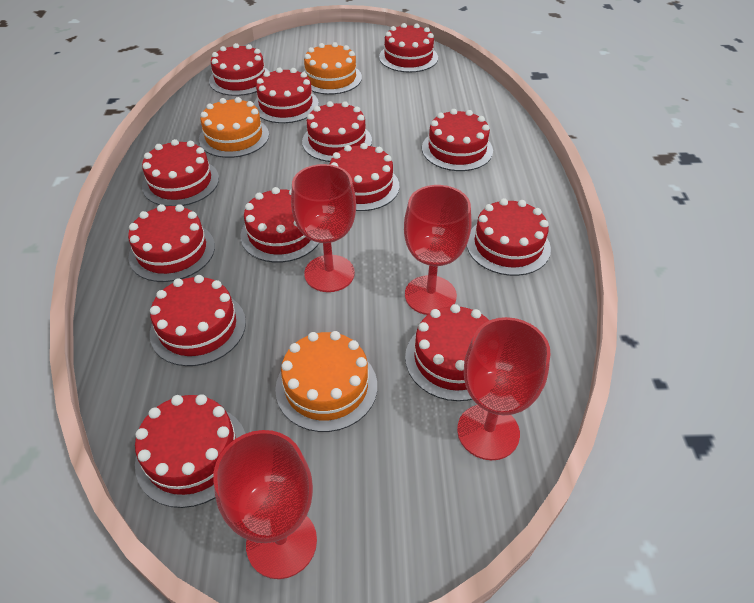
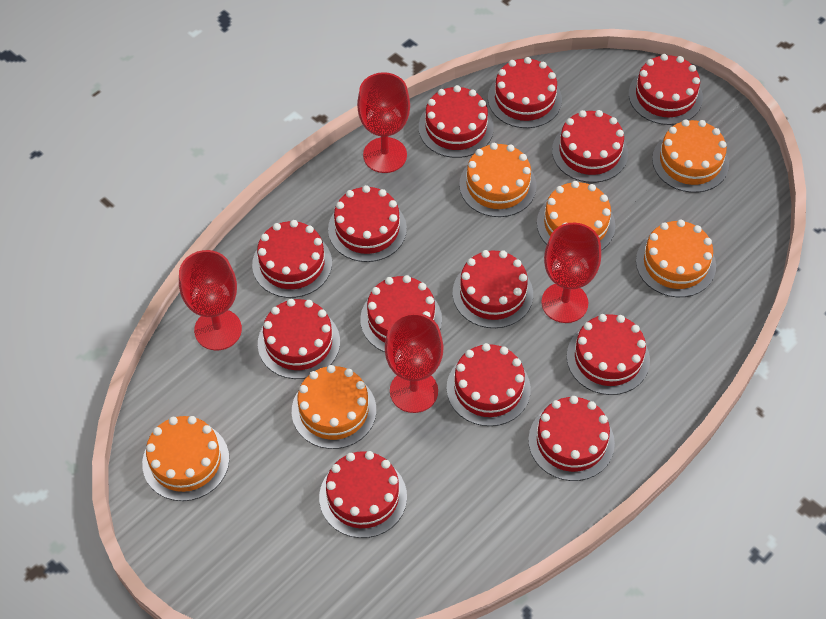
orange cake: 3 -> 6

